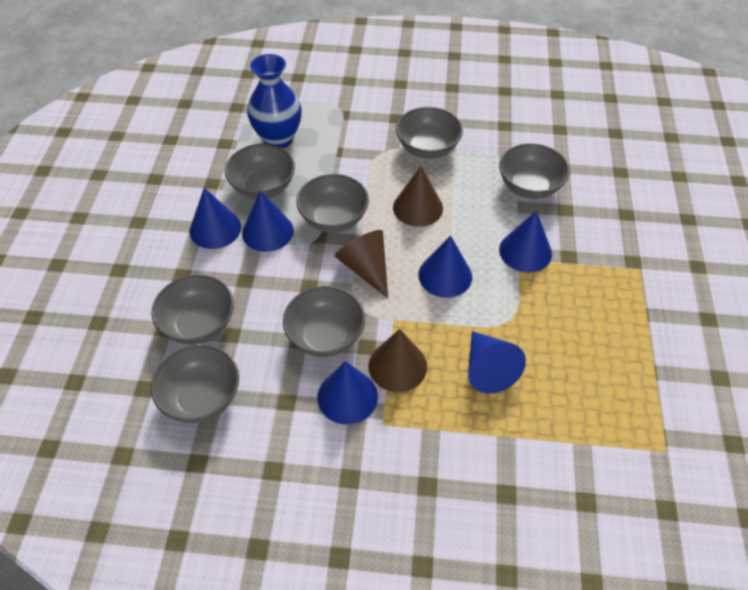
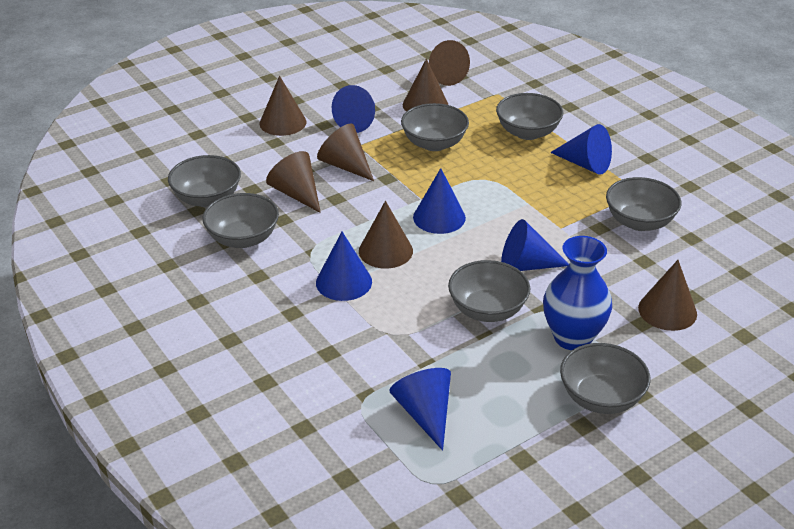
brown cone: 3 -> 7

